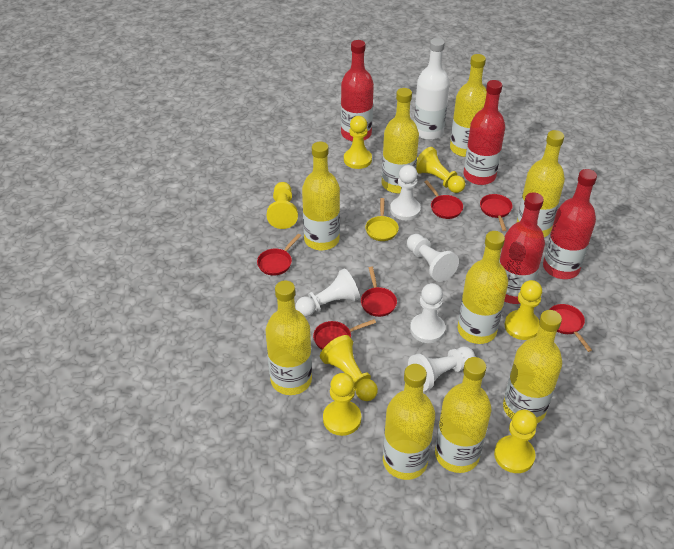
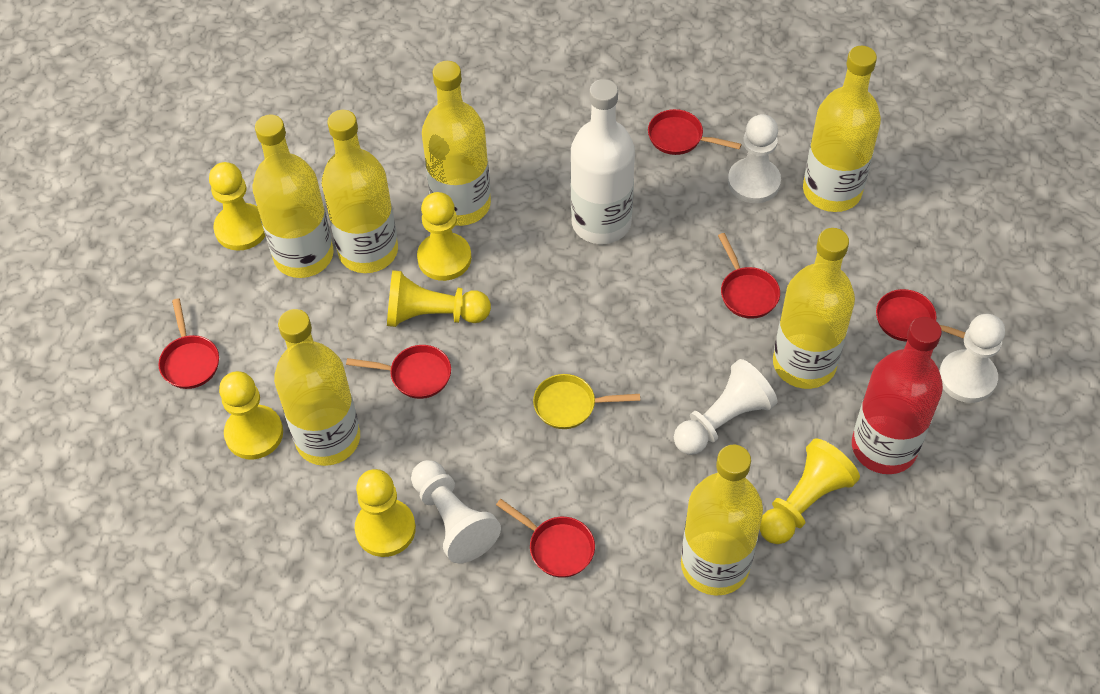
red bottle: 4 -> 1
white pawn: 5 -> 4
yellow bottle: 9 -> 7
yellow pawn: 7 -> 6

